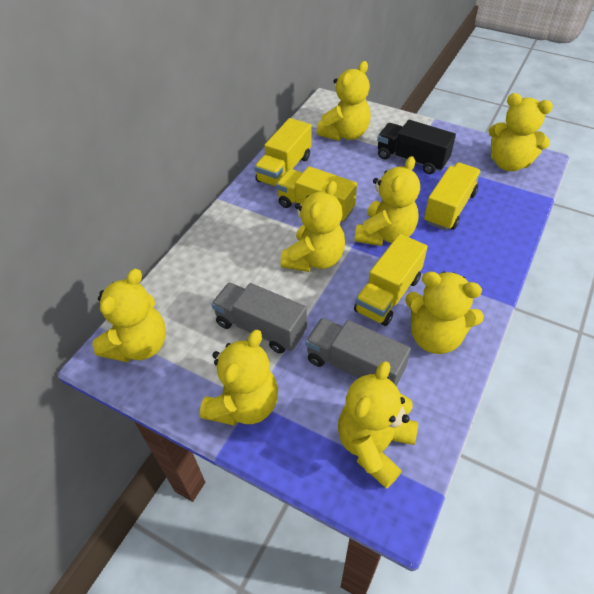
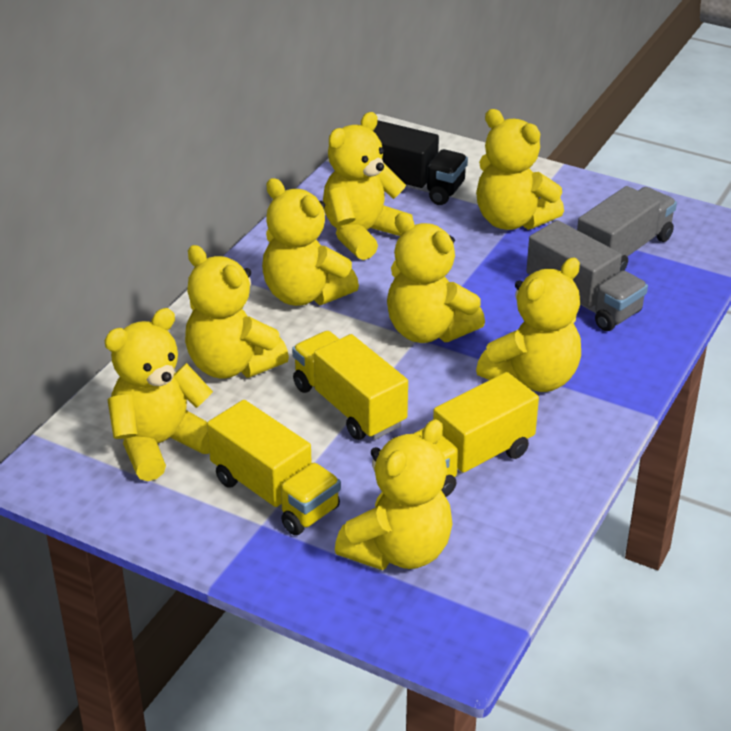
yellow truck: 4 -> 3

